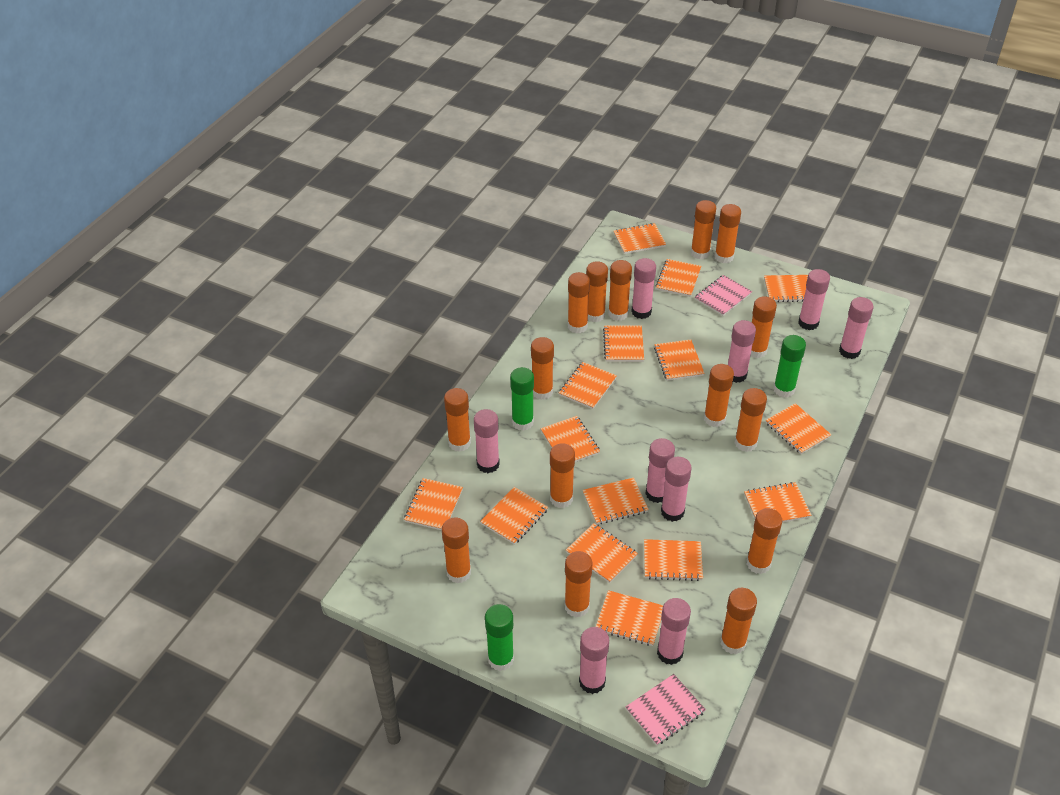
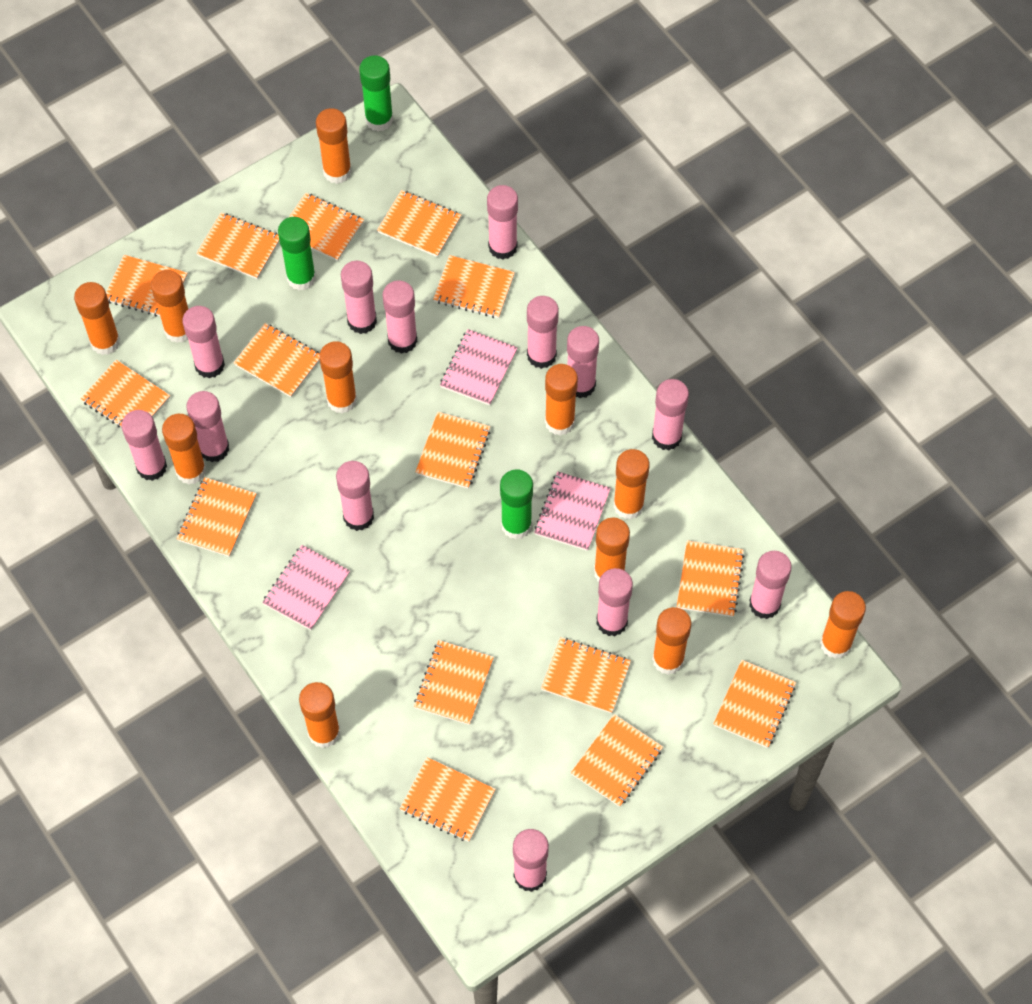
orange glue stick: 15 -> 11
pink glue stick: 9 -> 13
pink notebook: 2 -> 3

